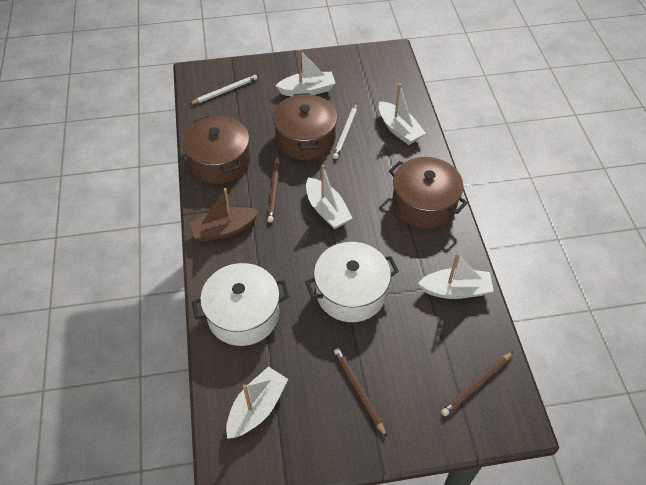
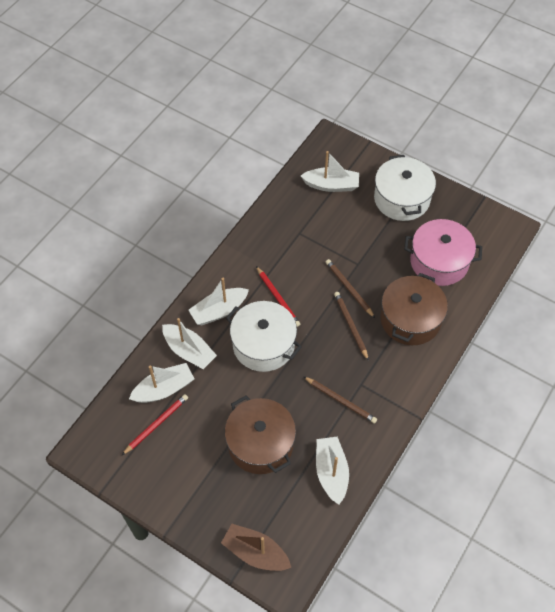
brown pot: 3 -> 2
pink pot: 0 -> 1
red pencil: 0 -> 2
white pencil: 2 -> 0

